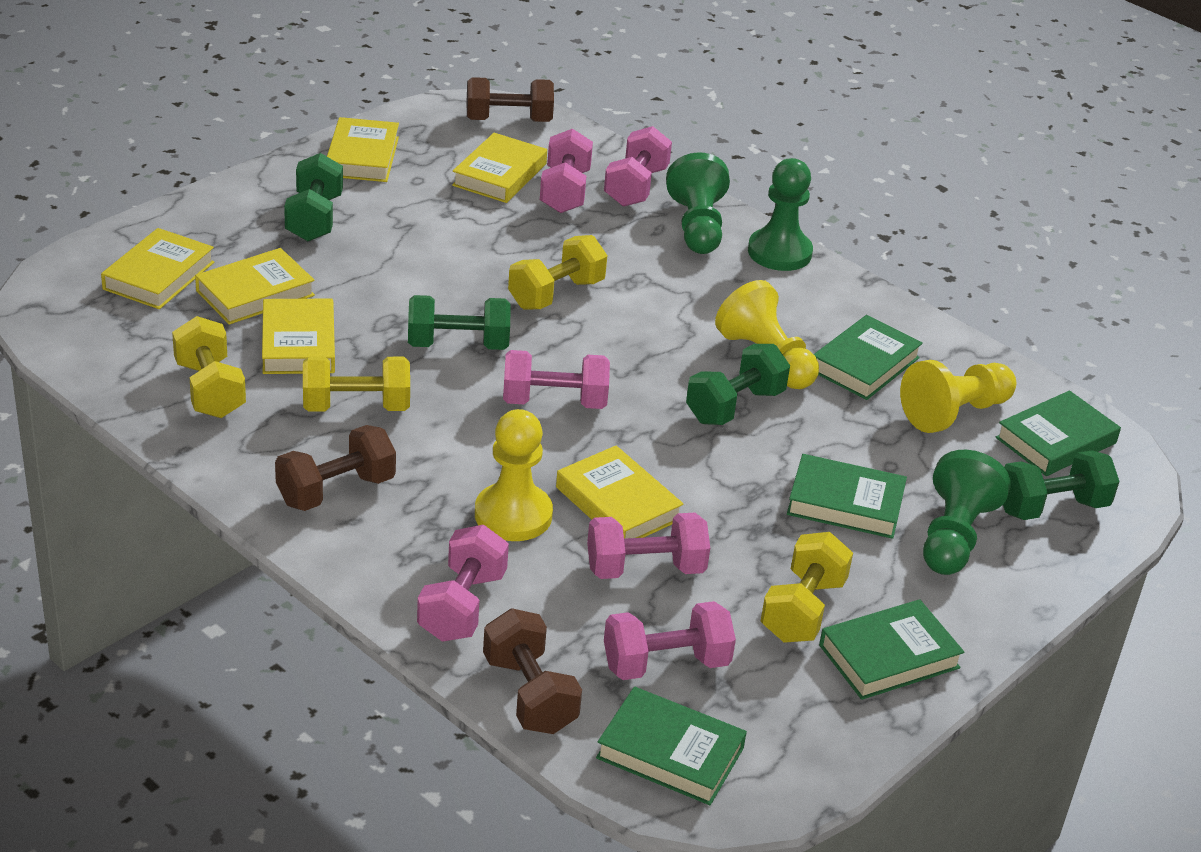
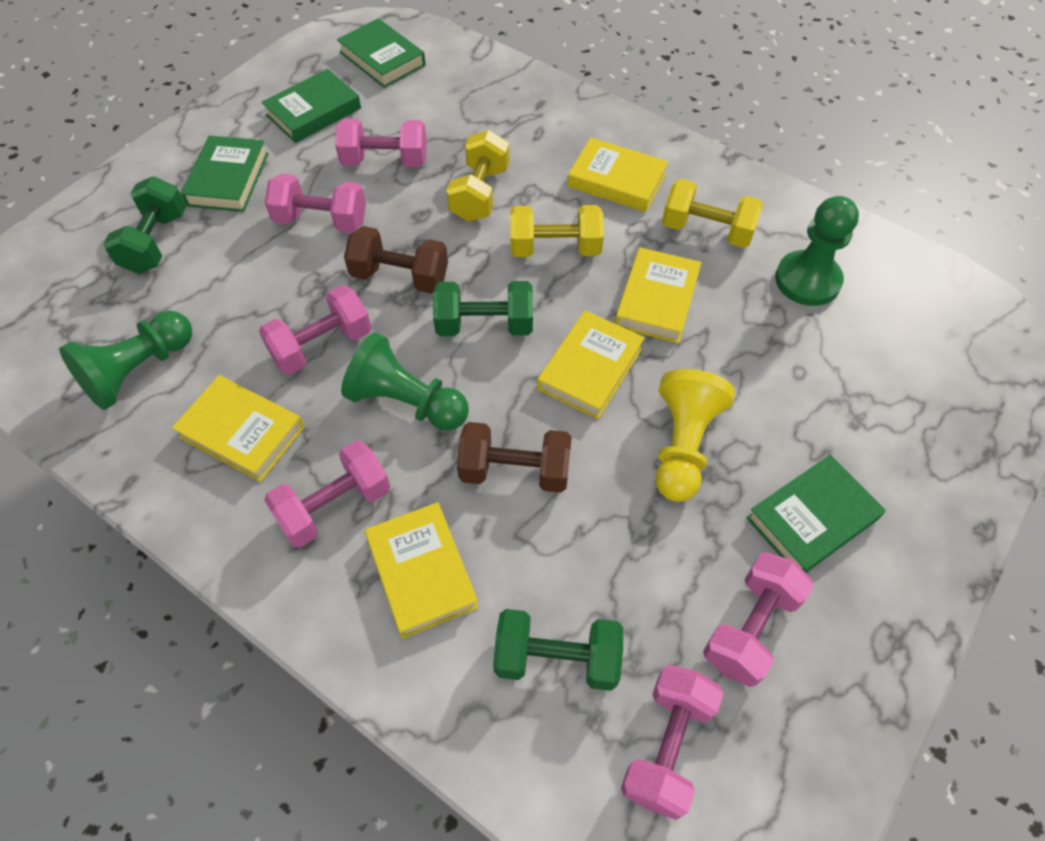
brown dumbbell: 3 -> 2
green book: 5 -> 4
green dumbbell: 4 -> 3
yellow book: 6 -> 5
yellow dumbbell: 4 -> 3
yellow pawn: 3 -> 1

